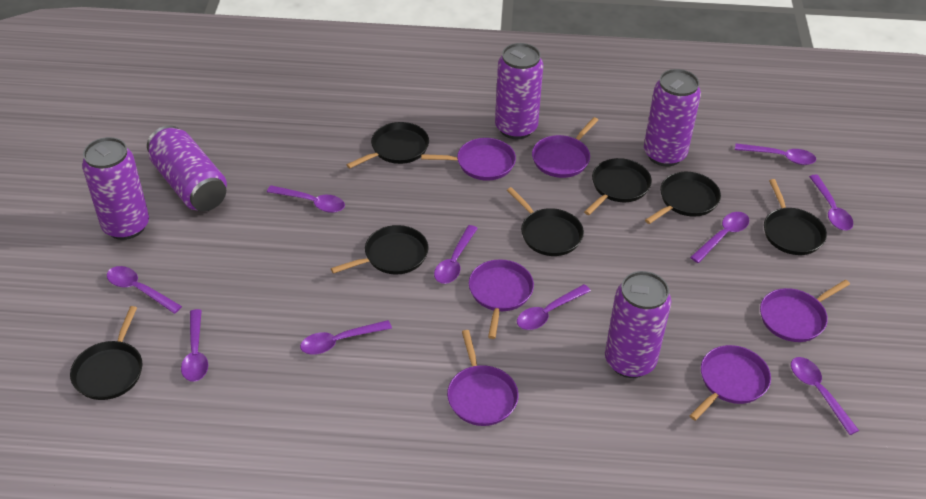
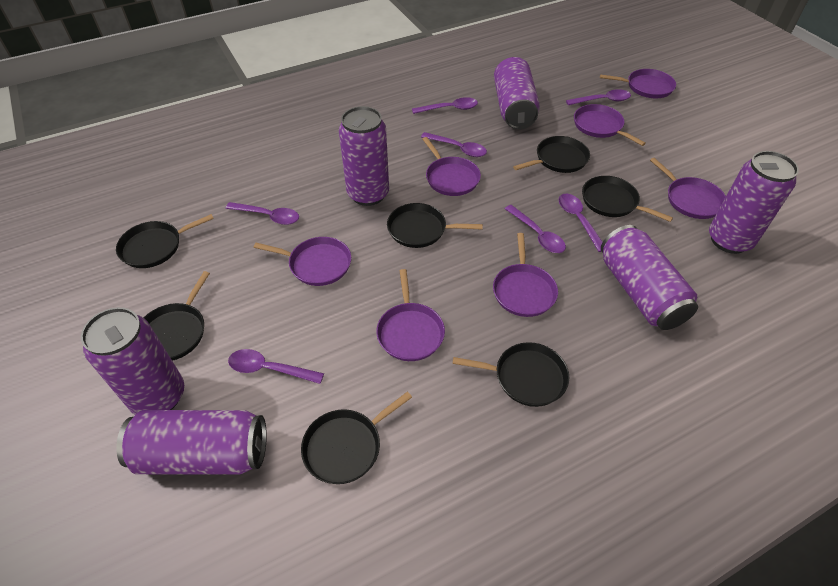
purple can: 5 -> 6
purple pan: 6 -> 7
purple spoon: 10 -> 7

